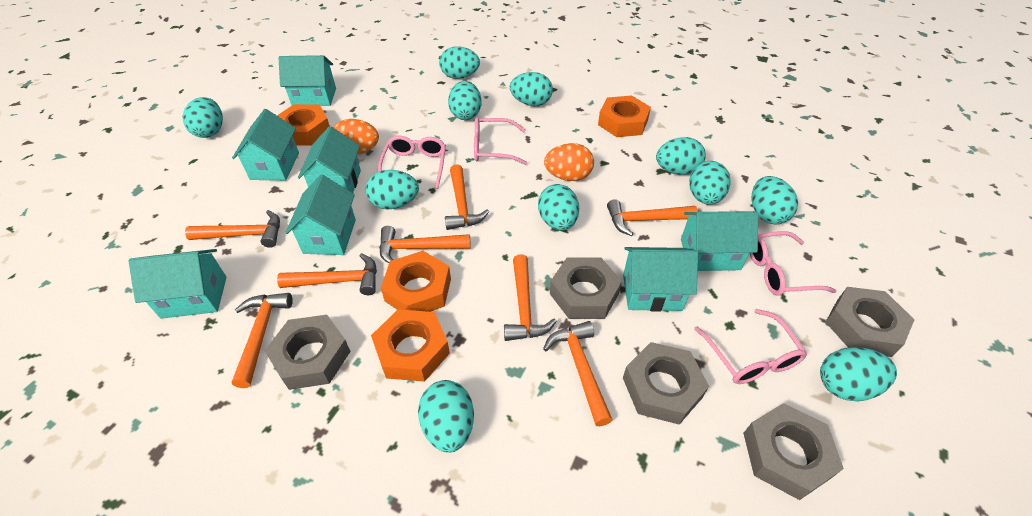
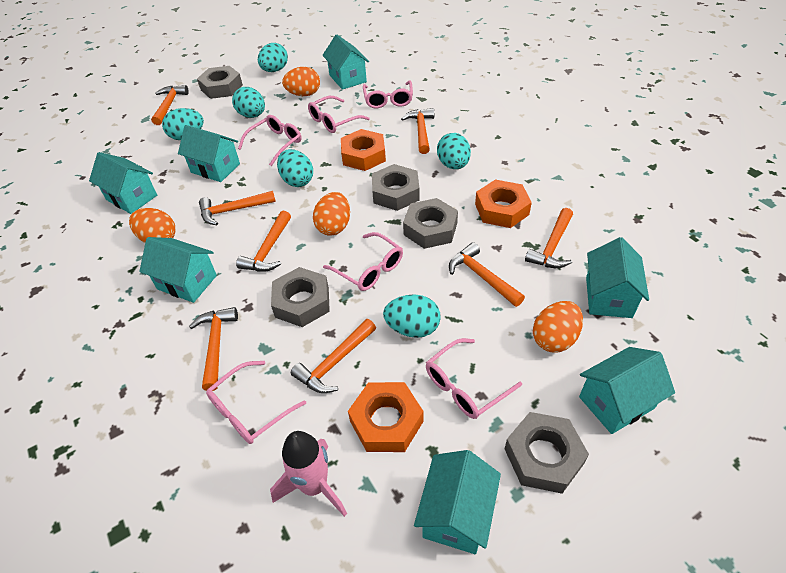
orange egg: 2 -> 4
orange nut: 4 -> 3
pink glasses: 4 -> 6
pink rocket: 0 -> 1
turquoise egg: 11 -> 6

